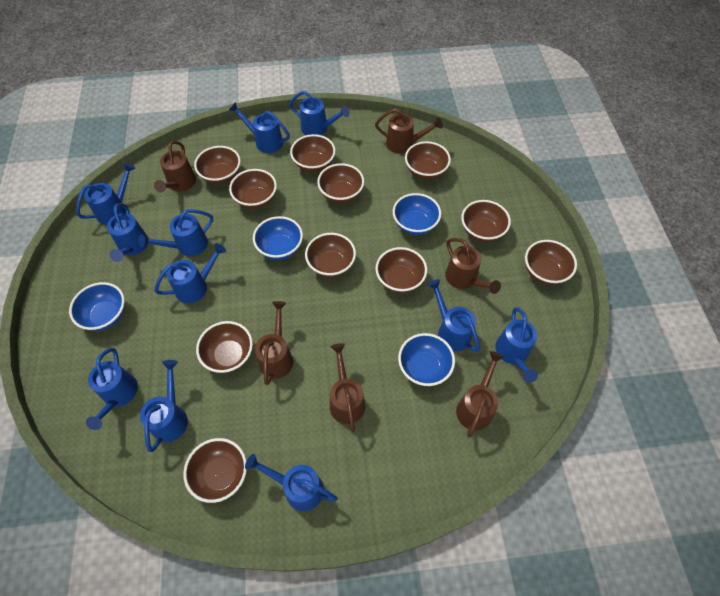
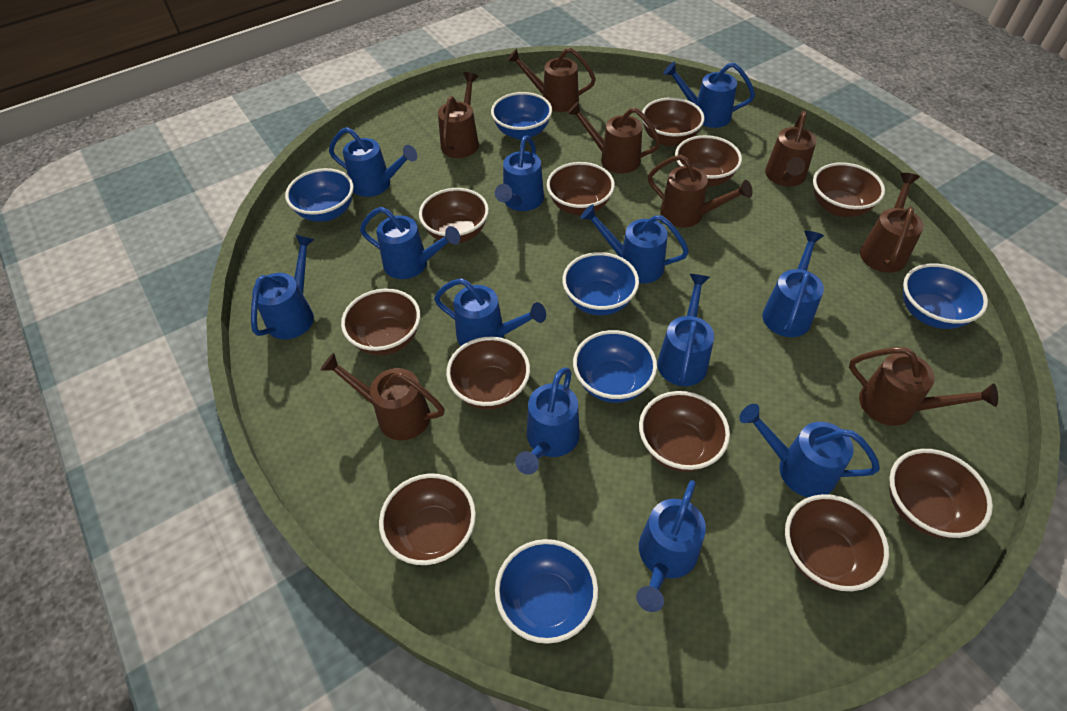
blue bowl: 4 -> 6
blue watering can: 11 -> 12
brown watering can: 6 -> 8

